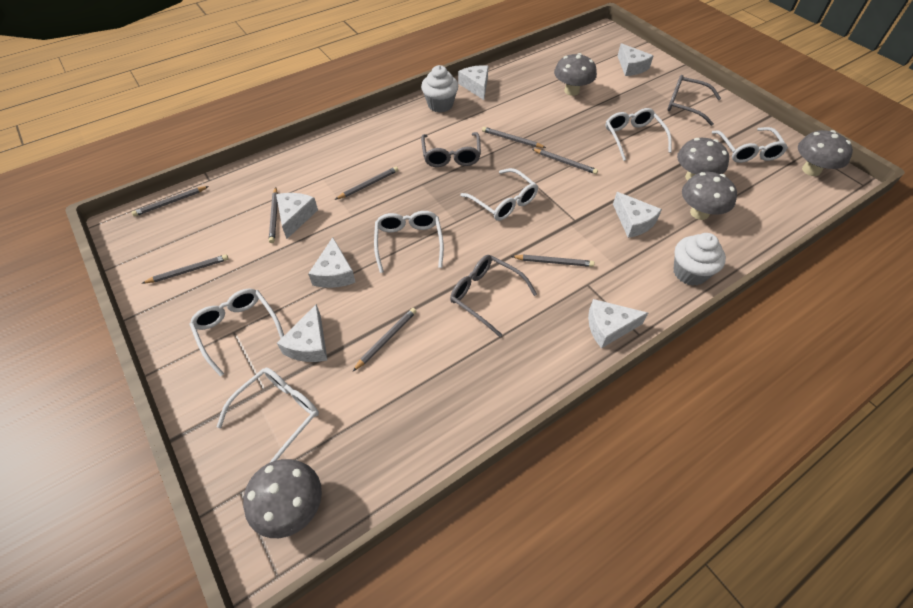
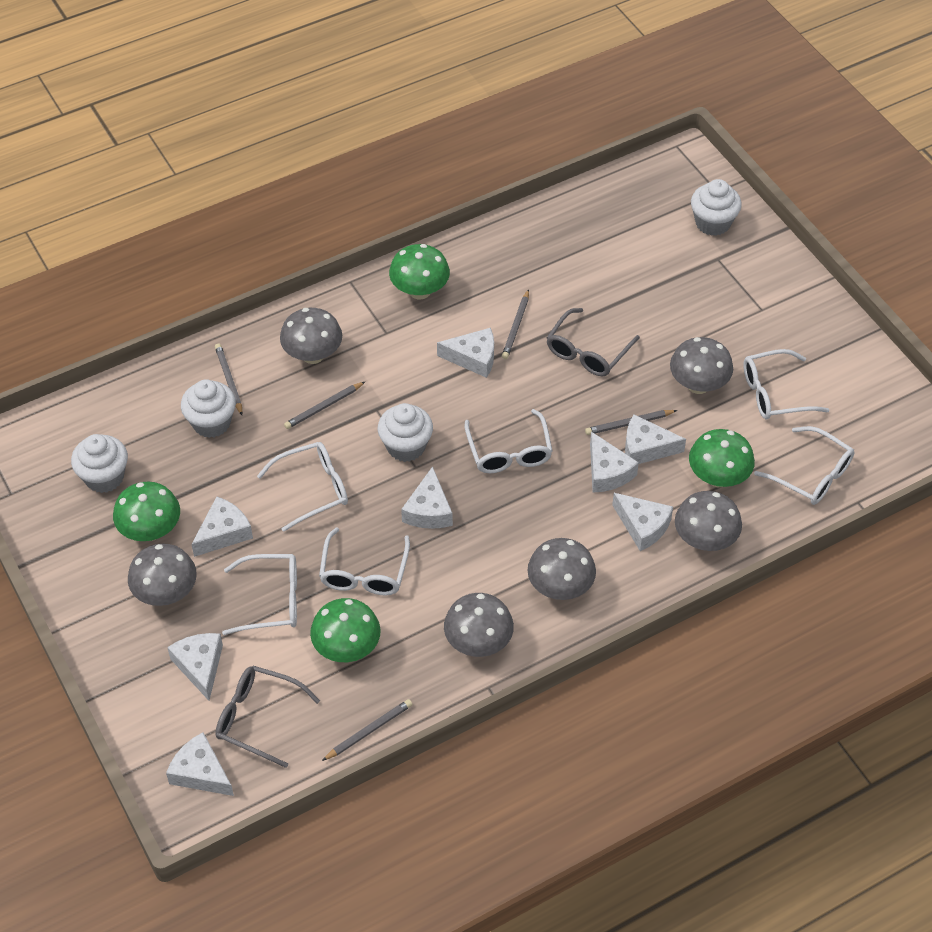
green mushroom: 0 -> 4
grey glasses: 3 -> 2
grey mushroom: 5 -> 6
grey pencil: 8 -> 5
white cheese: 7 -> 8
white cupcake: 2 -> 4

